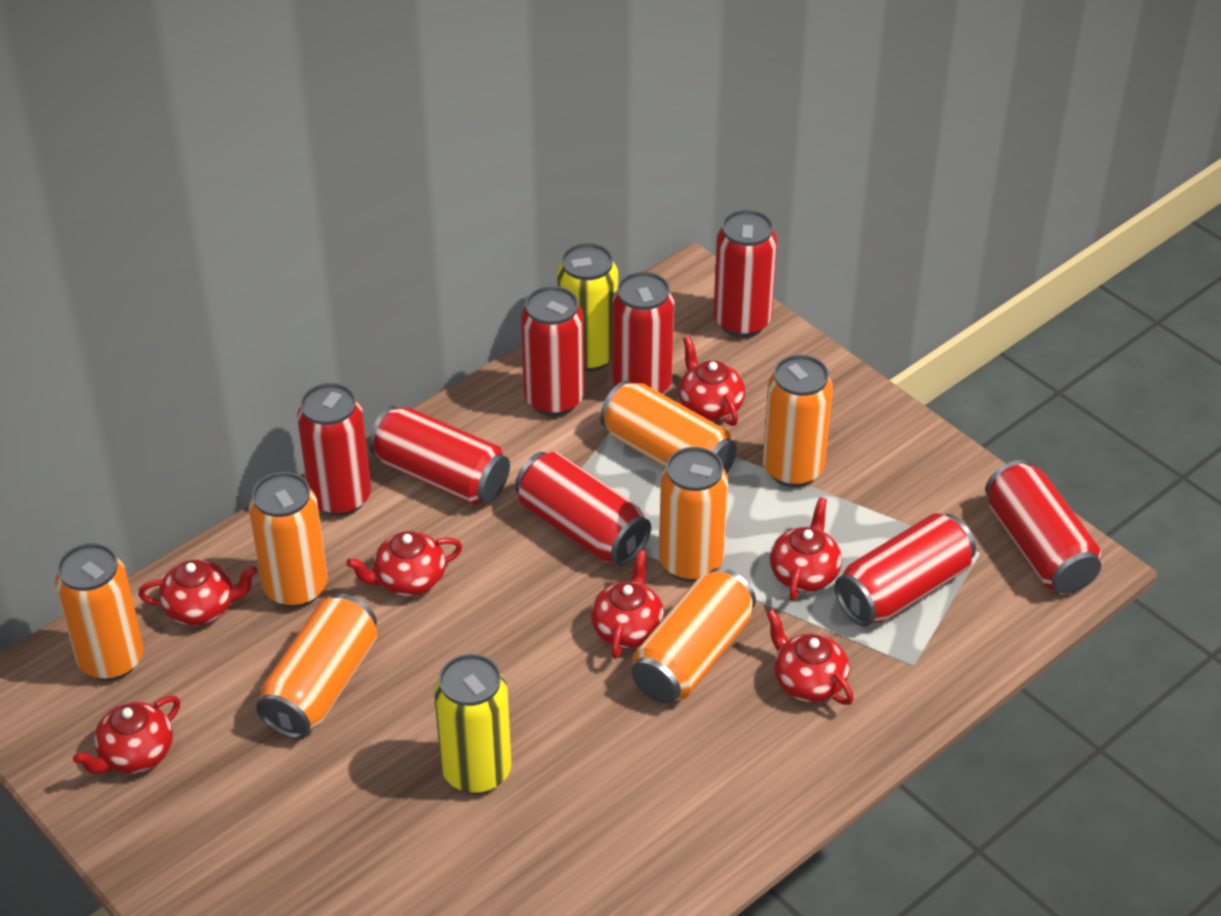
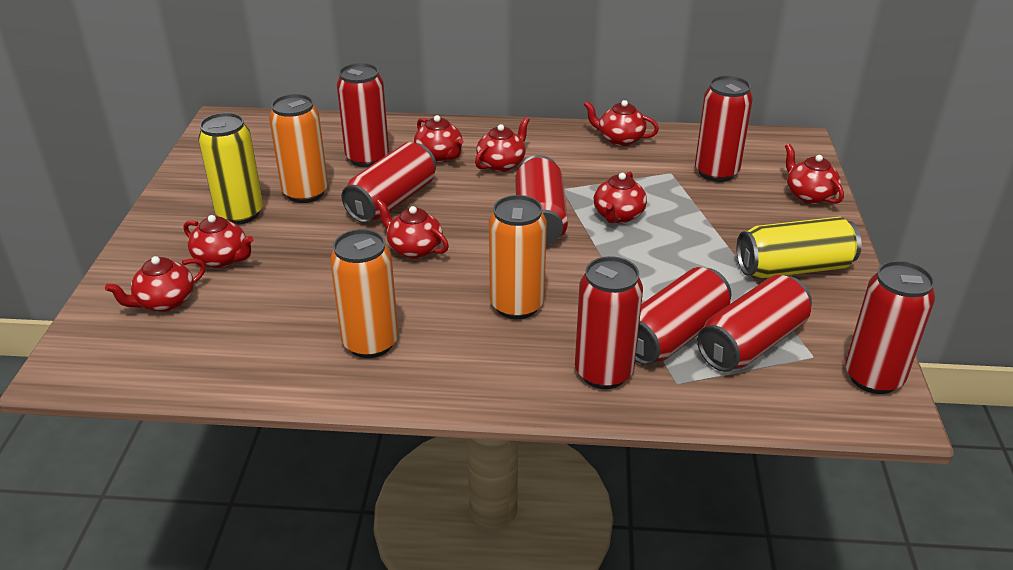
orange can: 7 -> 3
red teapot: 7 -> 8

